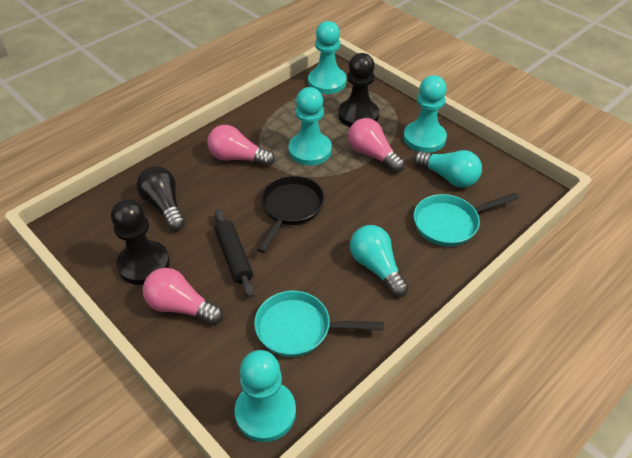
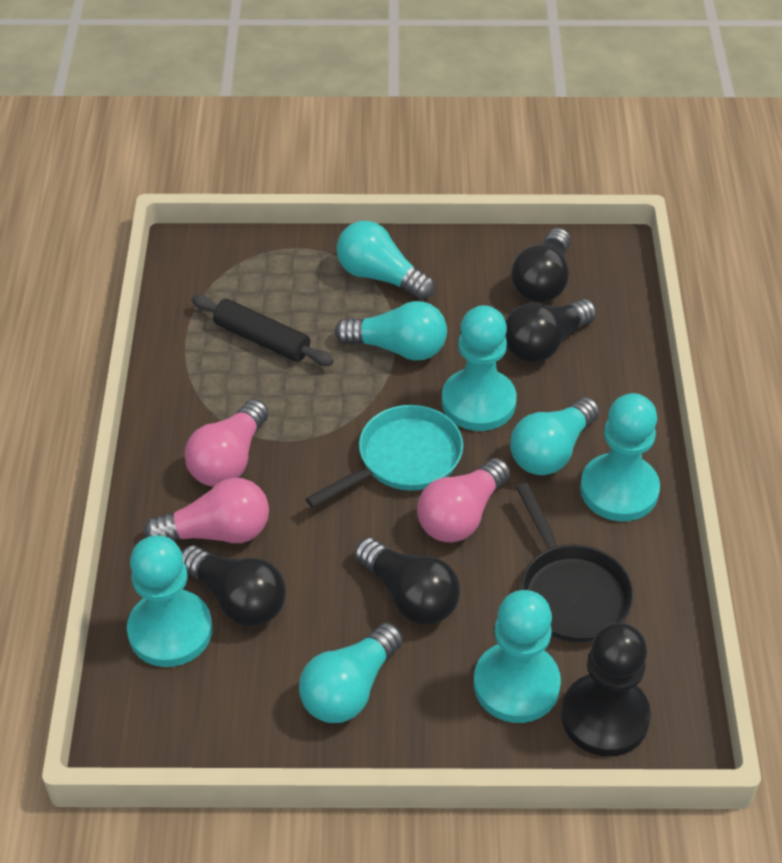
black light bulb: 1 -> 4
black pawn: 2 -> 1
turquoise light bulb: 2 -> 4
turquoise pan: 2 -> 1

